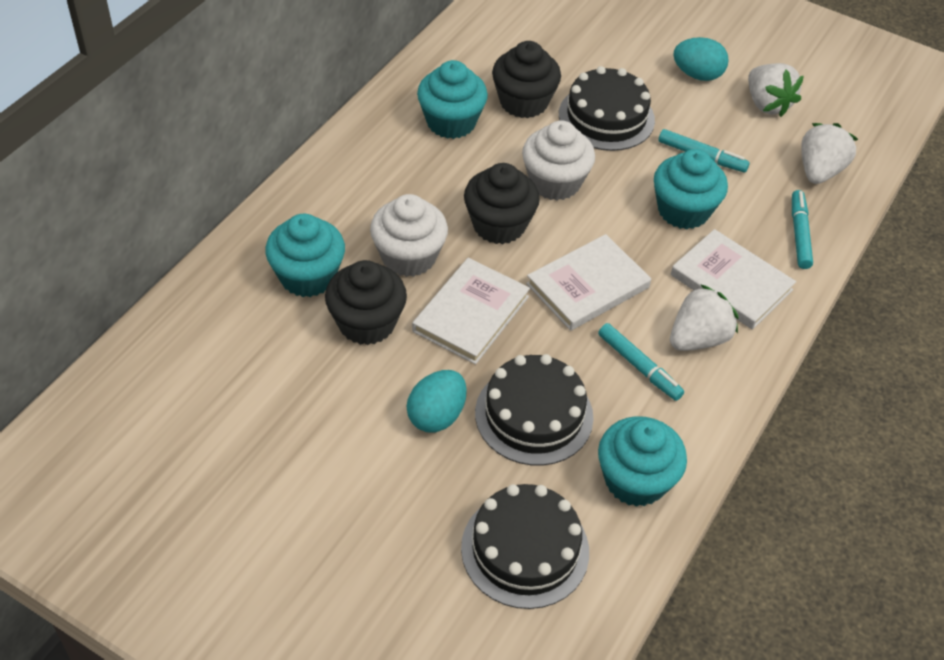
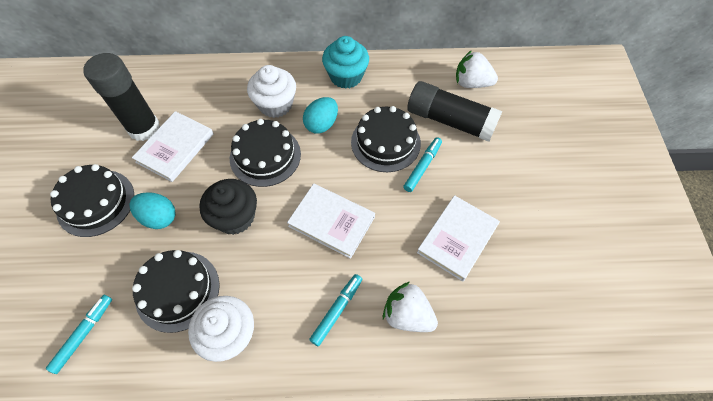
black cake: 3 -> 4
black cupcake: 3 -> 1
black glue stick: 0 -> 2
turquoise cupcake: 4 -> 1
white strawberry: 3 -> 2

